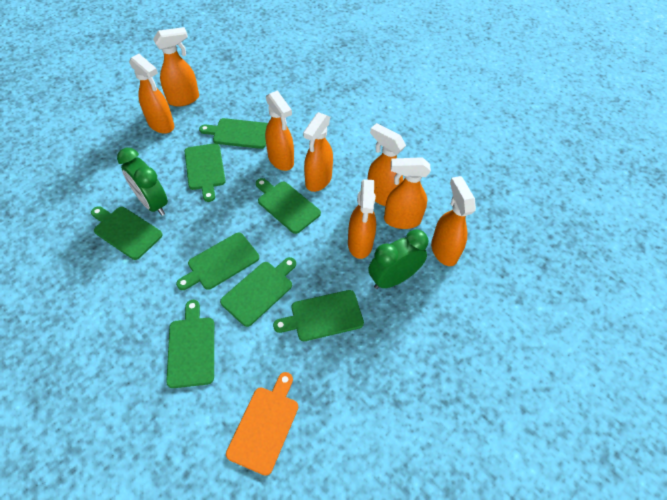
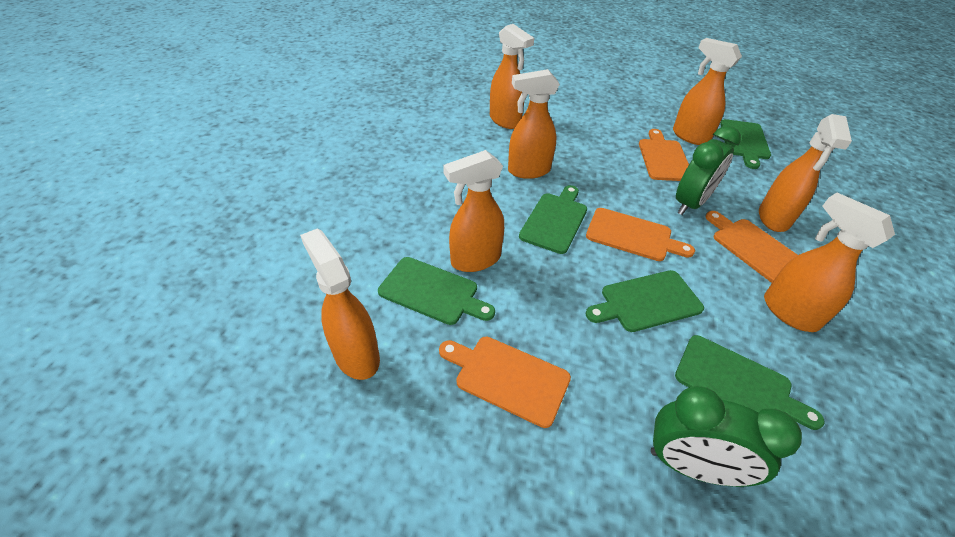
green cutting board: 8 -> 5
orange cutting board: 1 -> 4
orange spray bottle: 8 -> 7

